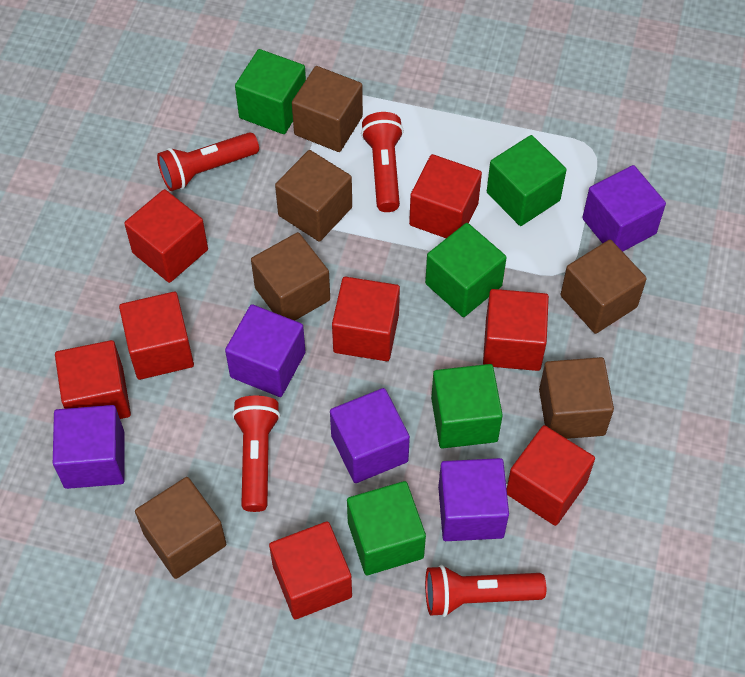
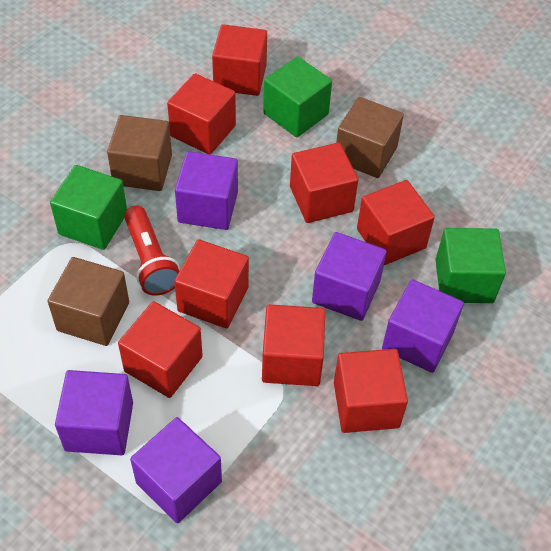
brown cube: 6 -> 3
green cube: 5 -> 3
red flashlight: 4 -> 1

